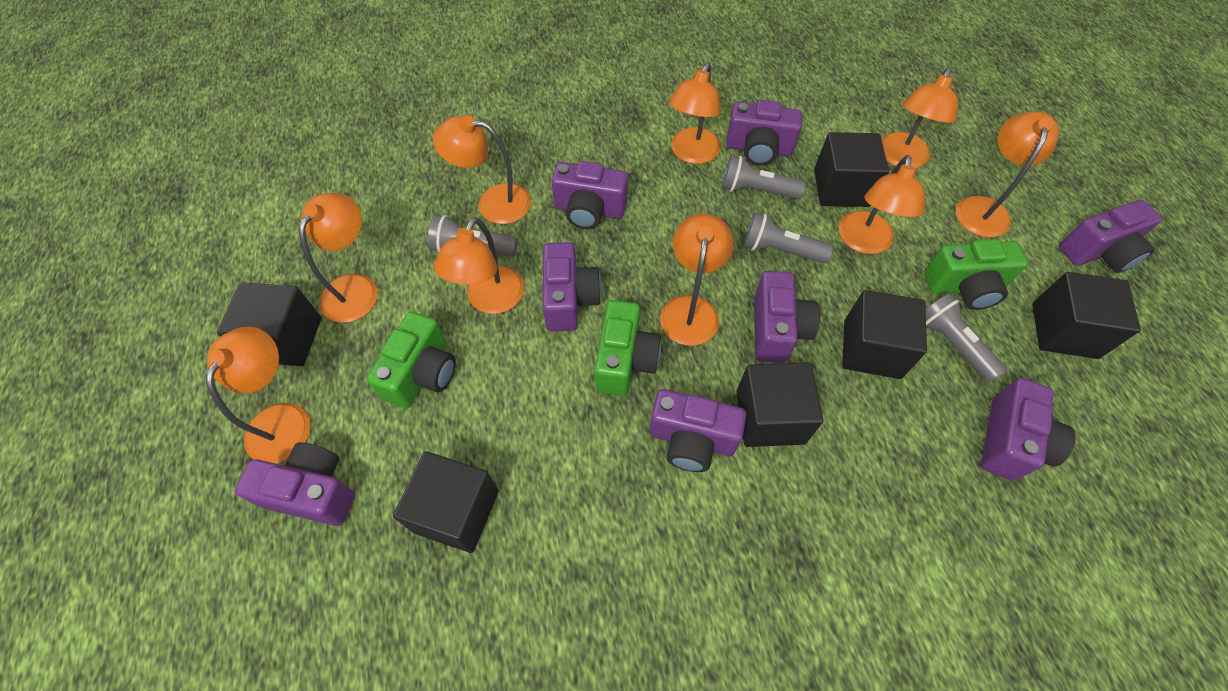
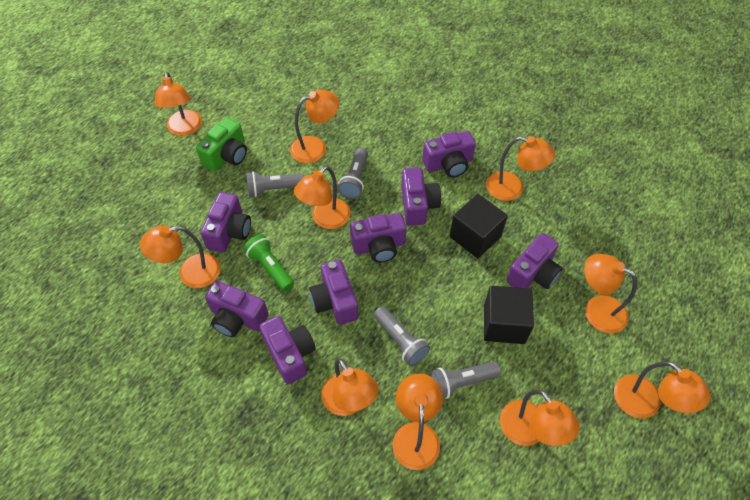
black cube: 6 -> 2
green camera: 3 -> 1
green flashlight: 0 -> 1
orange lamp: 9 -> 10

